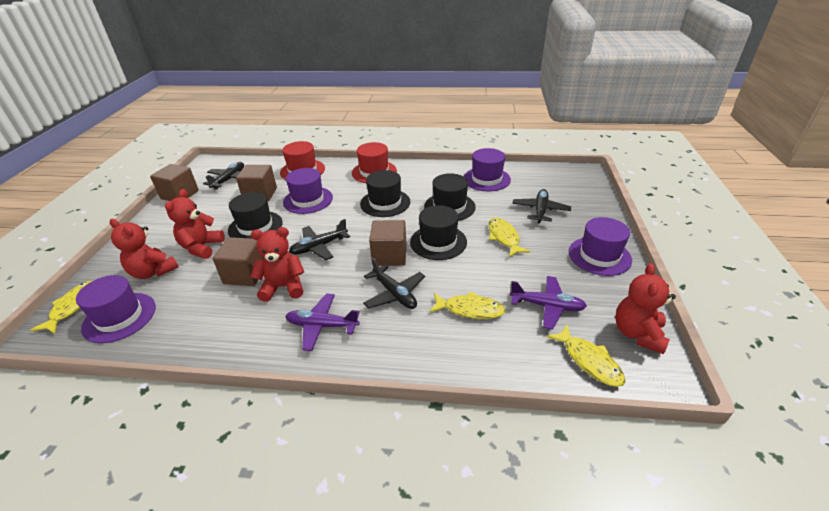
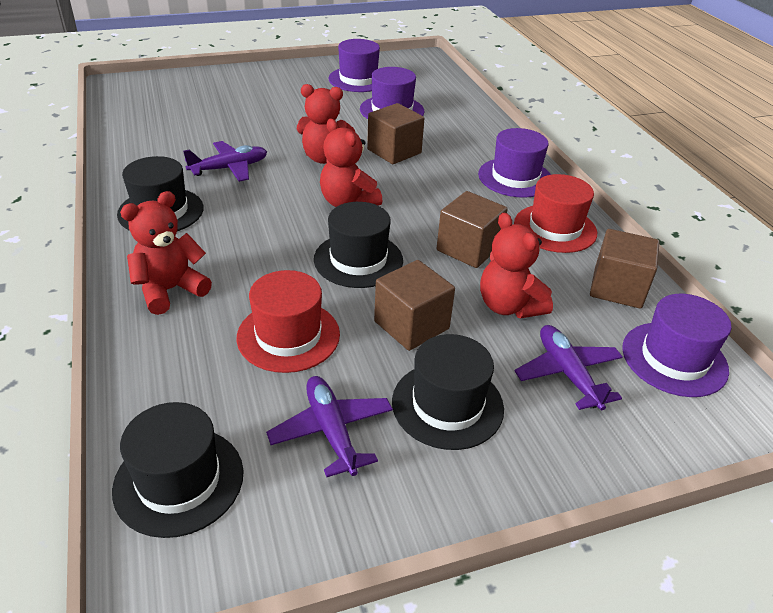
black plane: 4 -> 0
purple plane: 2 -> 3
yellow fish: 4 -> 0

